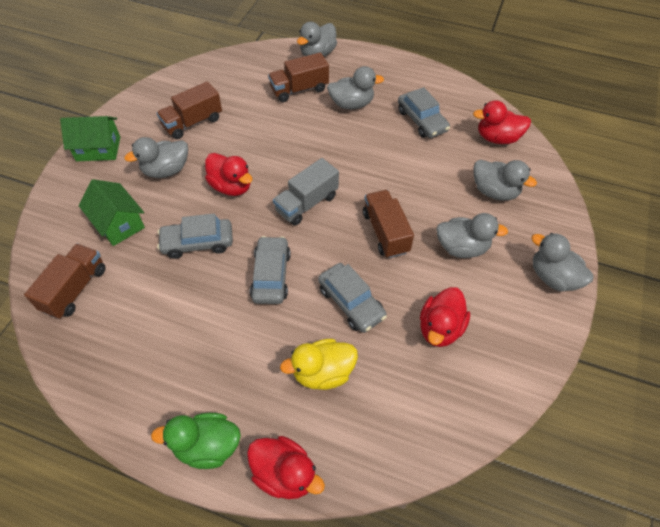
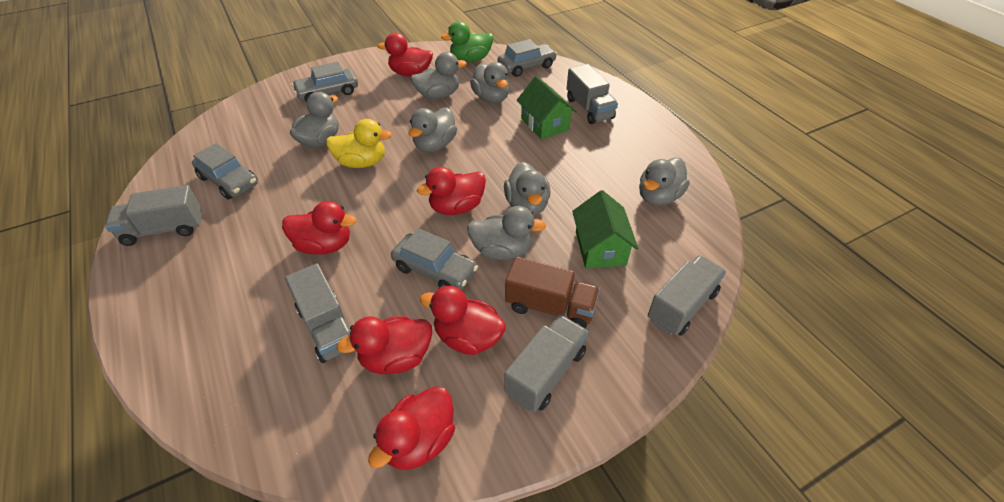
brown truck: 4 -> 1
grey duck: 6 -> 7
grey truck: 1 -> 5
red duck: 4 -> 6

